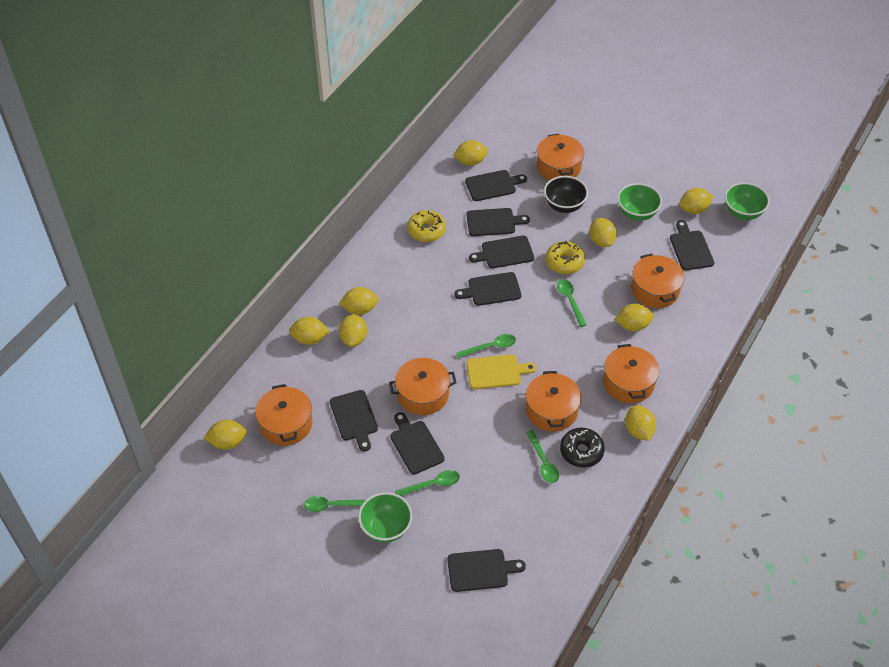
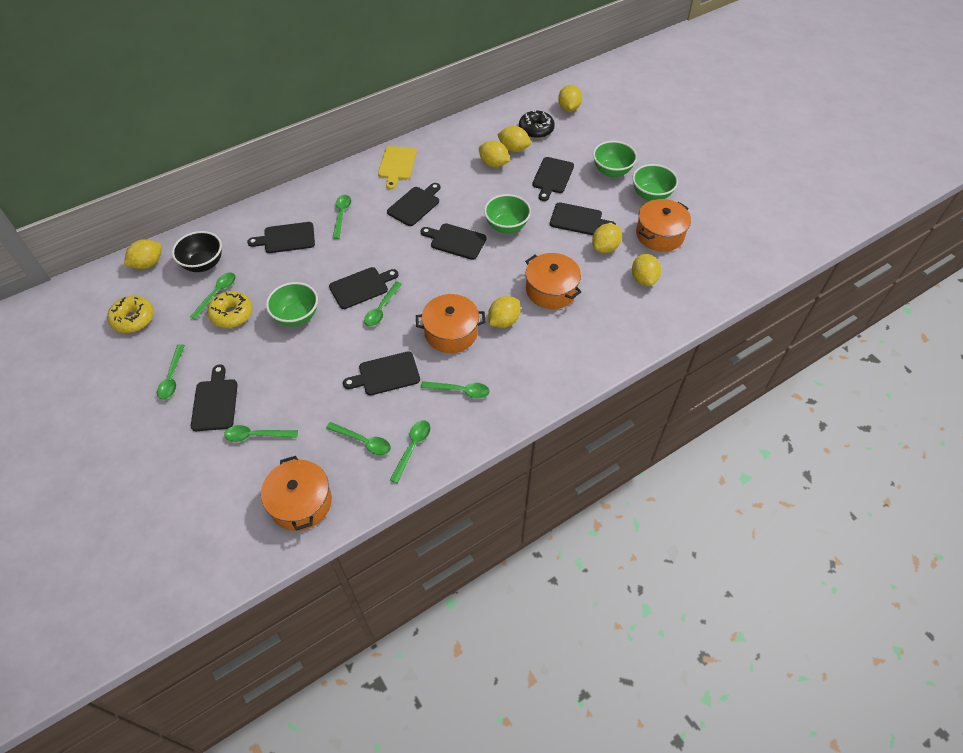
green bowl: 3 -> 4
green spoon: 5 -> 8
orange pot: 6 -> 4
yellow lemon: 9 -> 7

